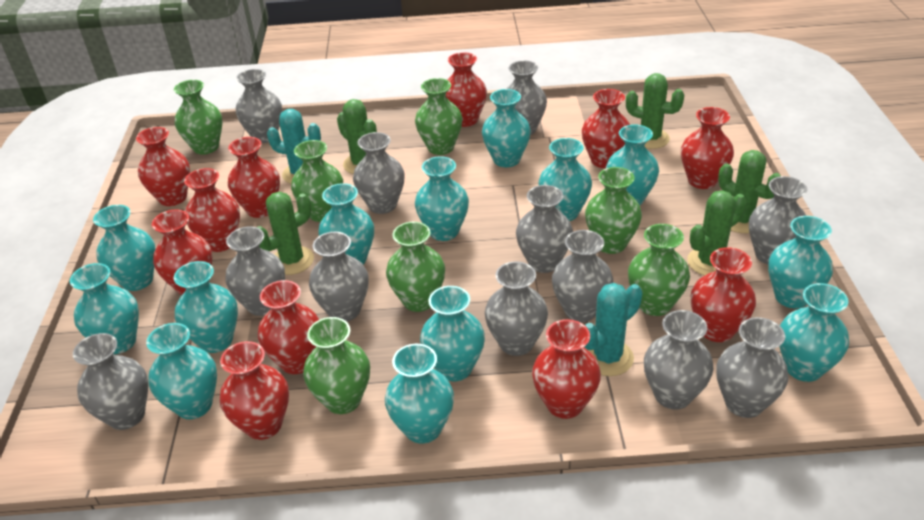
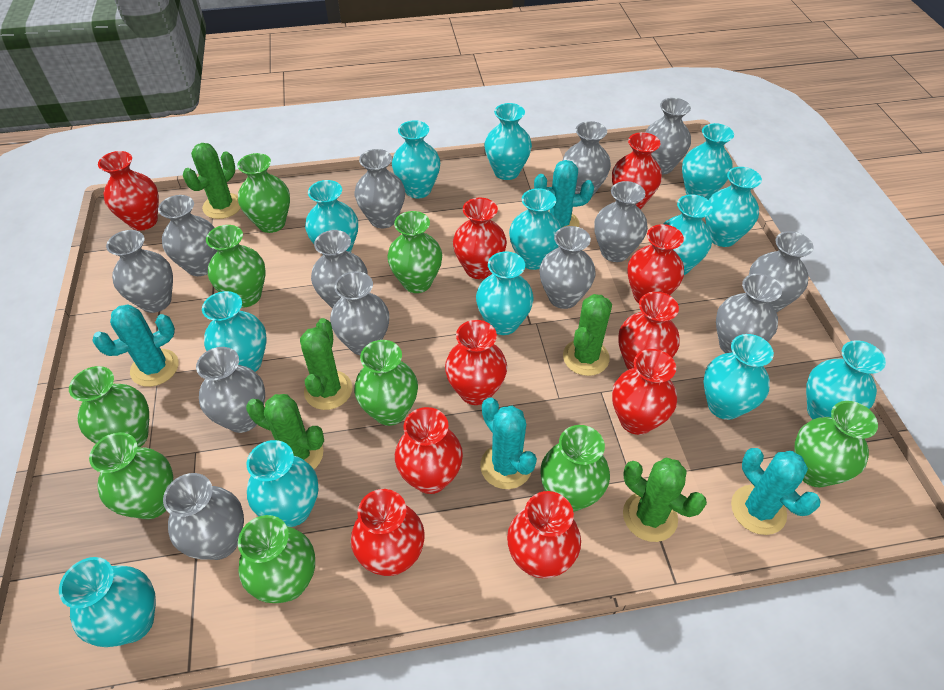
green vase: 7 -> 9
grey vase: 12 -> 13
red vase: 11 -> 10
turquoise cactus: 2 -> 4

